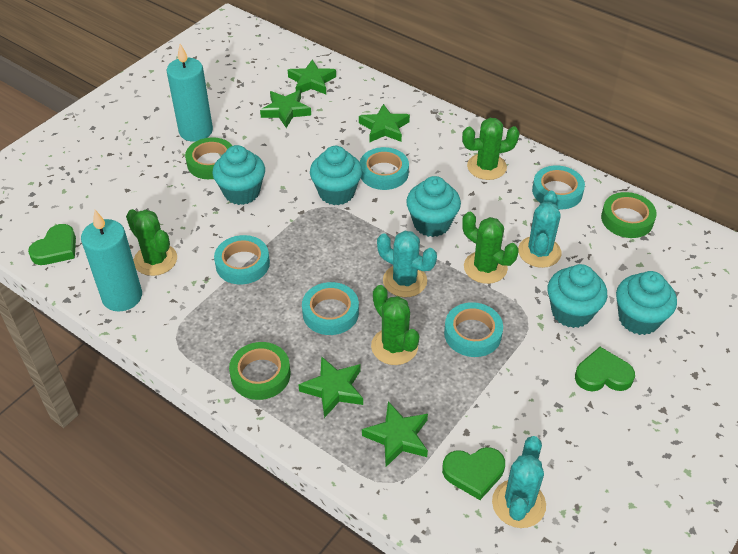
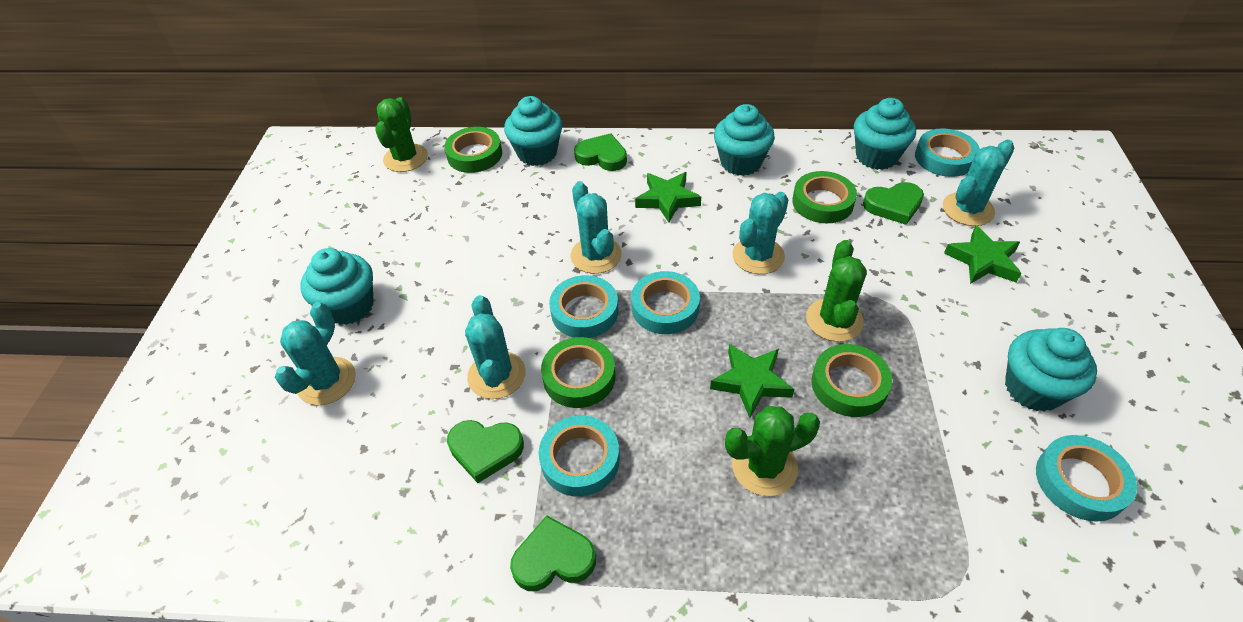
green cactus: 4 -> 3
green heart: 3 -> 4
green star: 5 -> 3
green tape: 3 -> 4
turquoise cactus: 3 -> 5
turquoise candle: 2 -> 0

